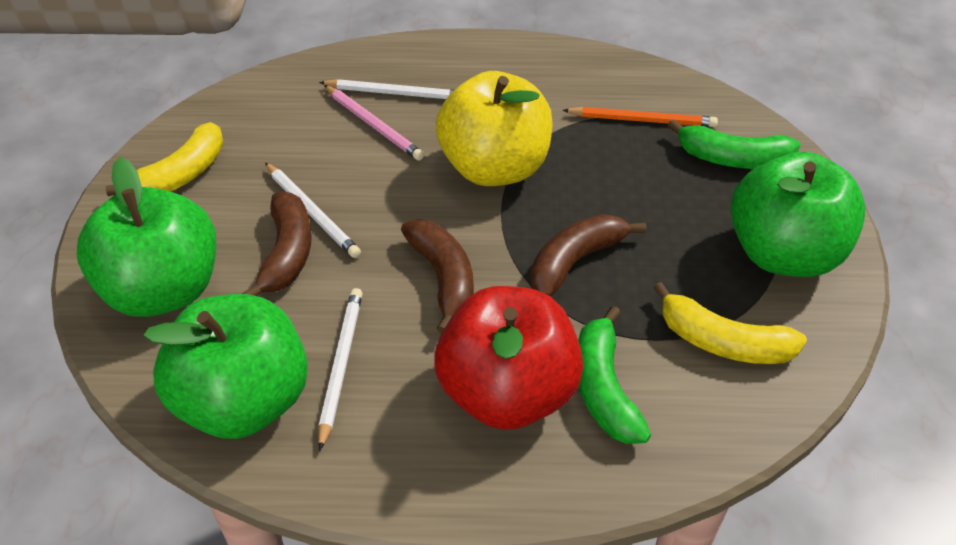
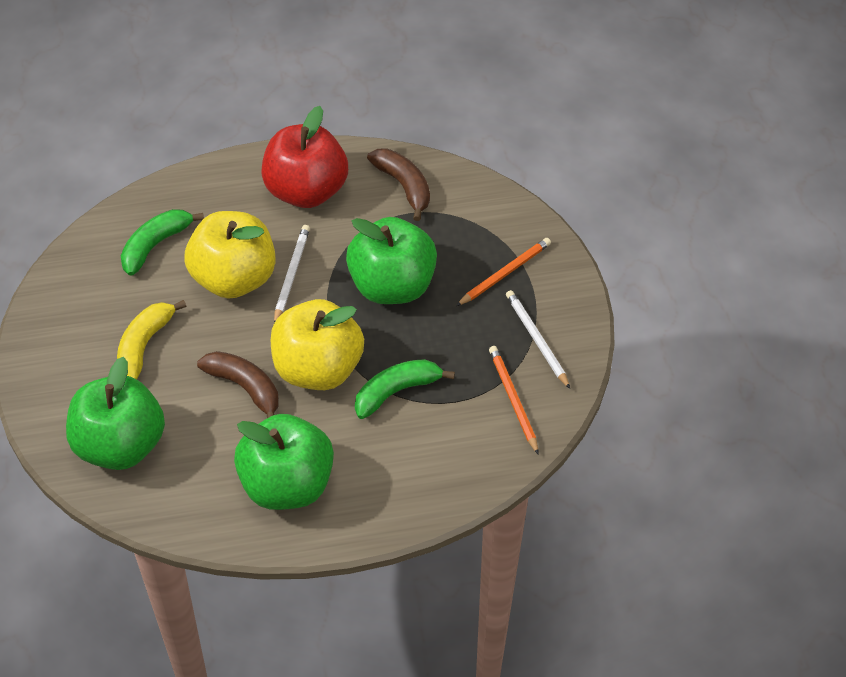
brown banana: 3 -> 2
orange pencil: 1 -> 2
pink pencil: 1 -> 0
white pencil: 3 -> 2
yellow apple: 1 -> 2
yellow banana: 2 -> 1

